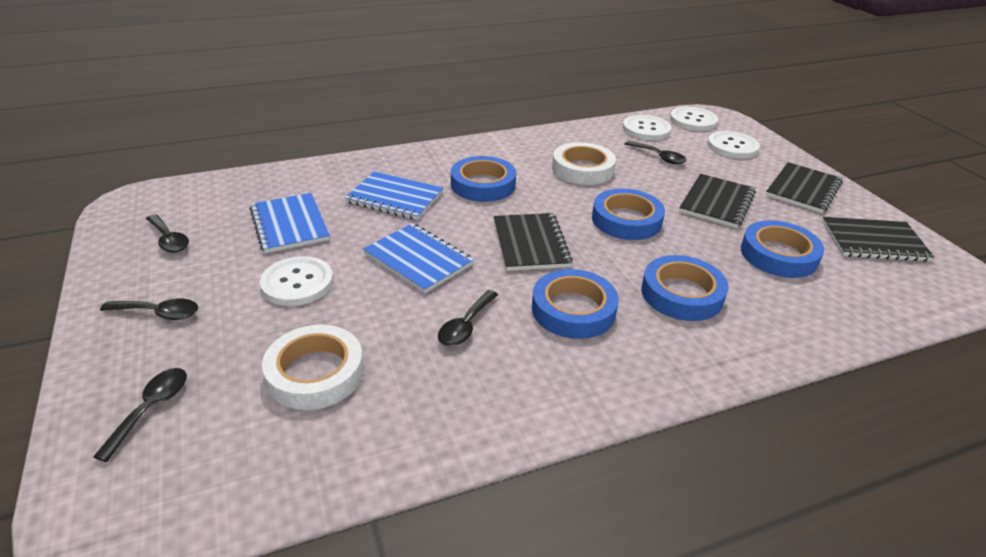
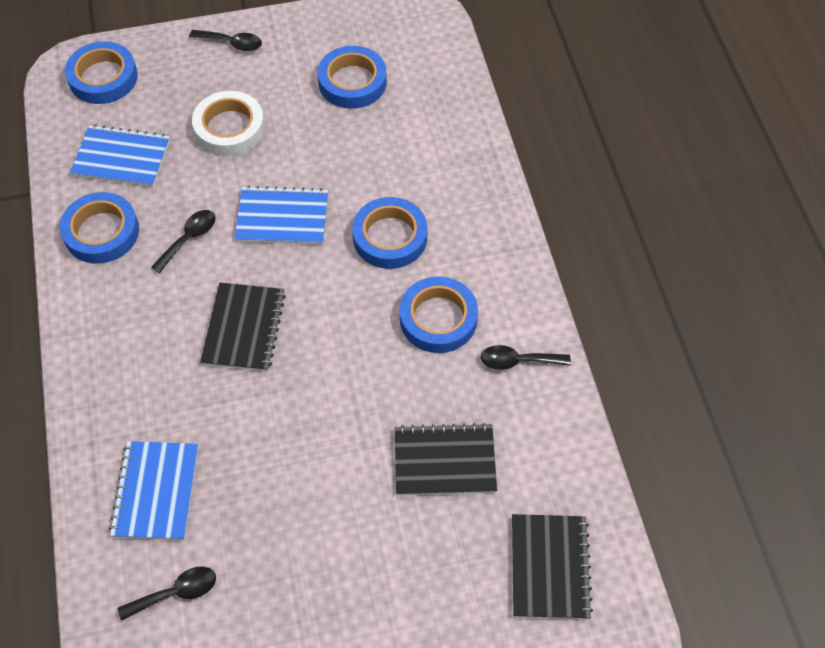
black notebook: 4 -> 3
black spoon: 5 -> 4
white button: 4 -> 0
white tape: 2 -> 1

